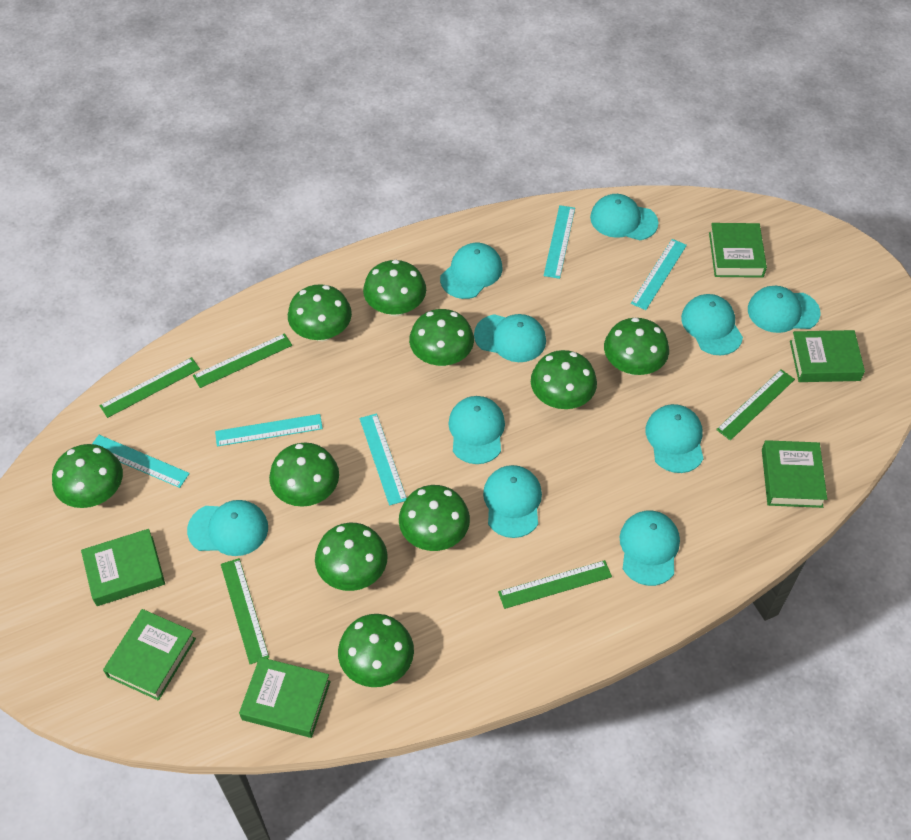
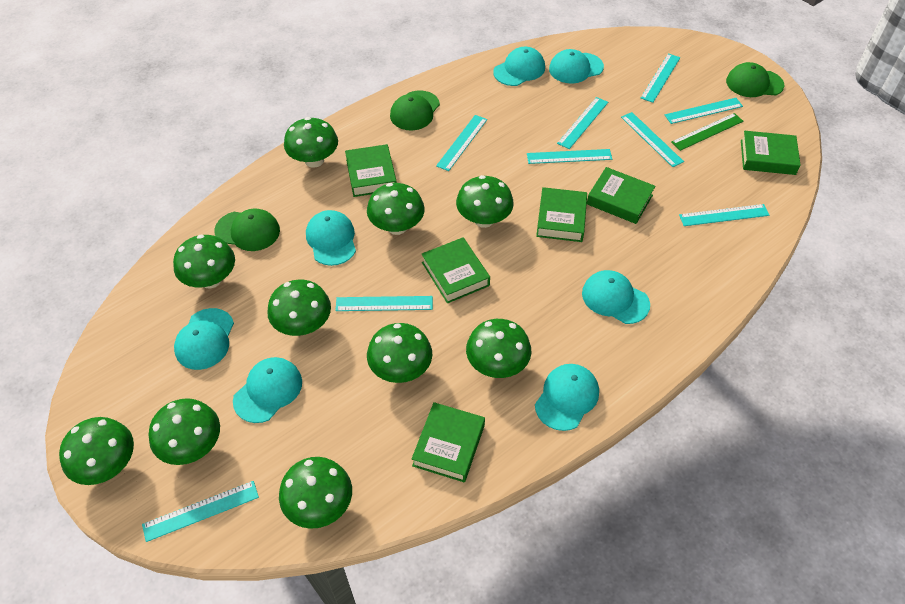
green cap: 0 -> 3
green ruler: 5 -> 1
turquoise cap: 10 -> 7
turquoise ruler: 5 -> 9

